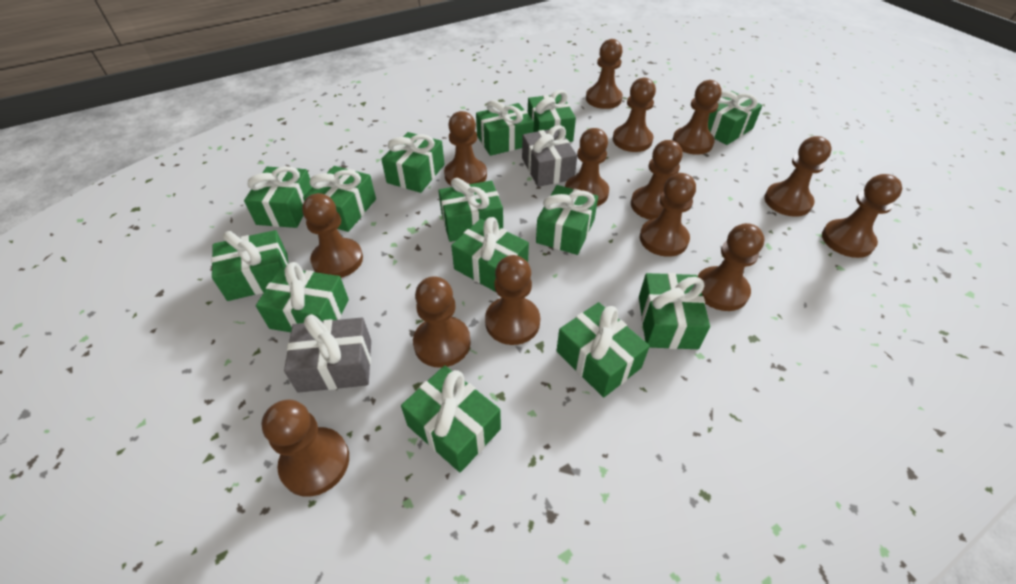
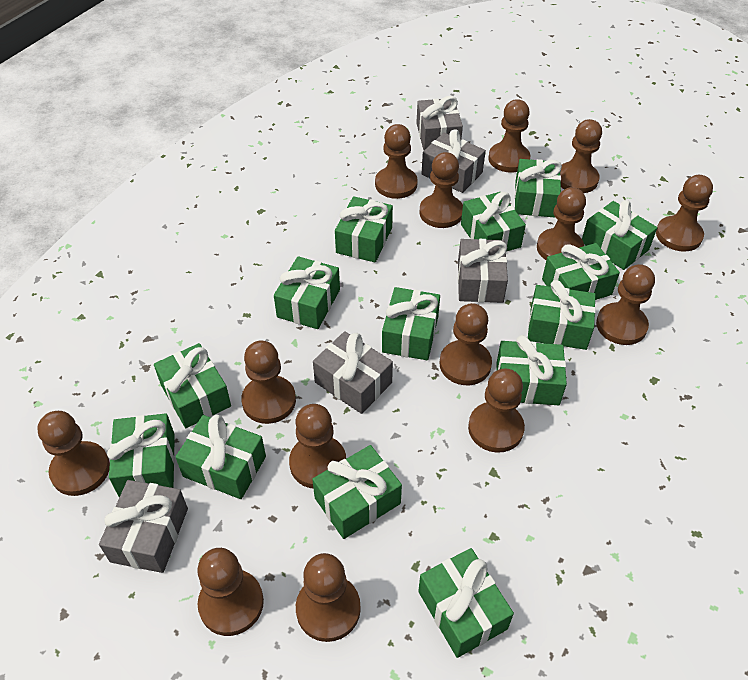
grey gift: 2 -> 5

